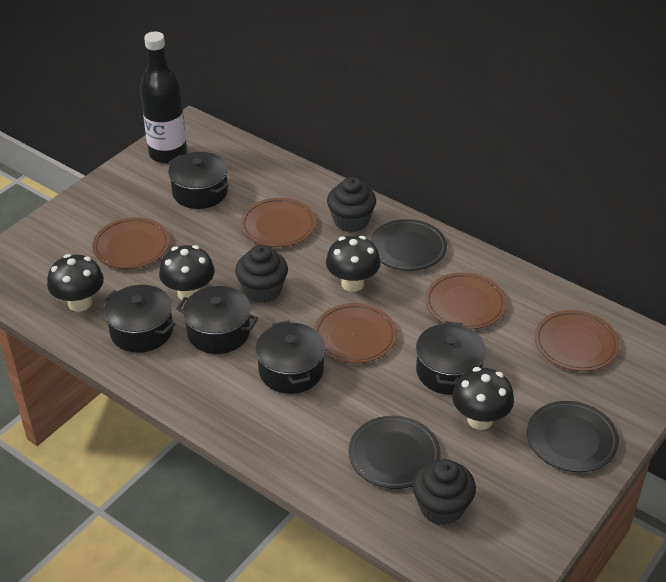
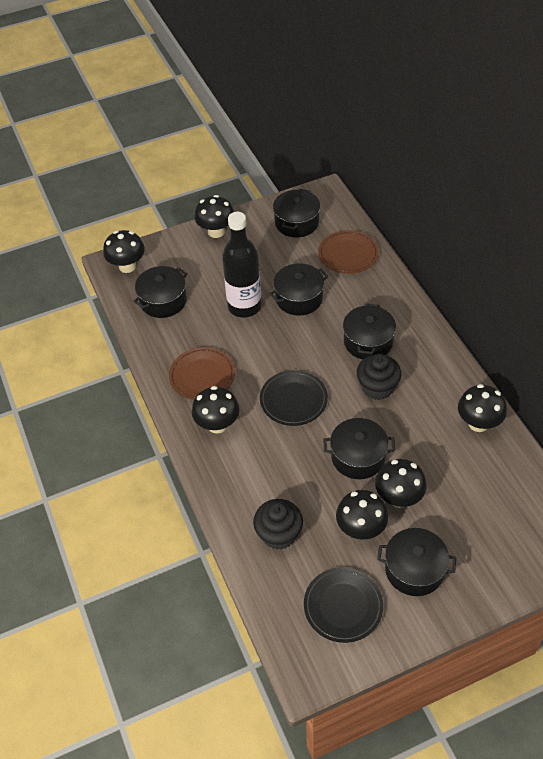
black cupcake: 3 -> 2
black mushroom: 4 -> 6
black plate: 3 -> 2
black pot: 5 -> 6
brown plate: 5 -> 2

